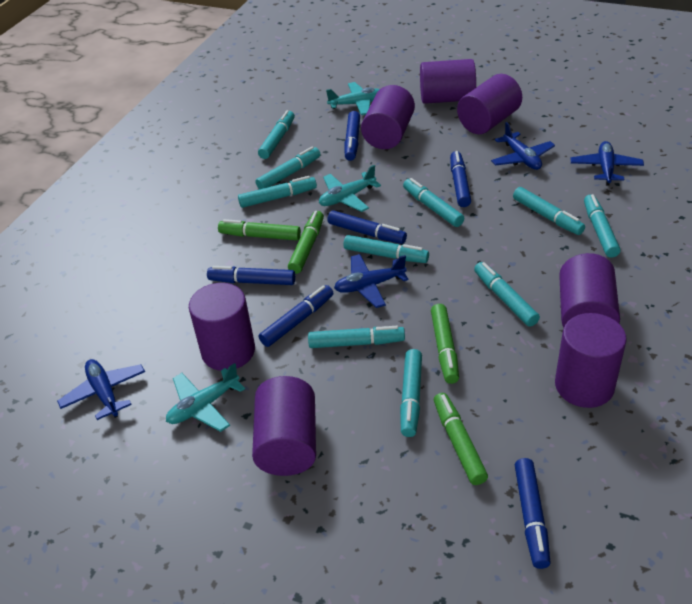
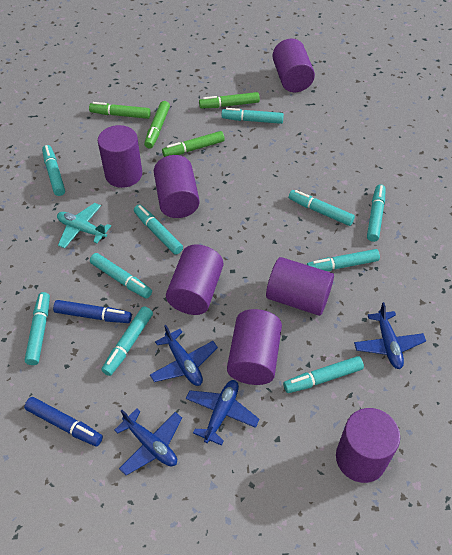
blue marker: 6 -> 2
turquoise plane: 3 -> 1

